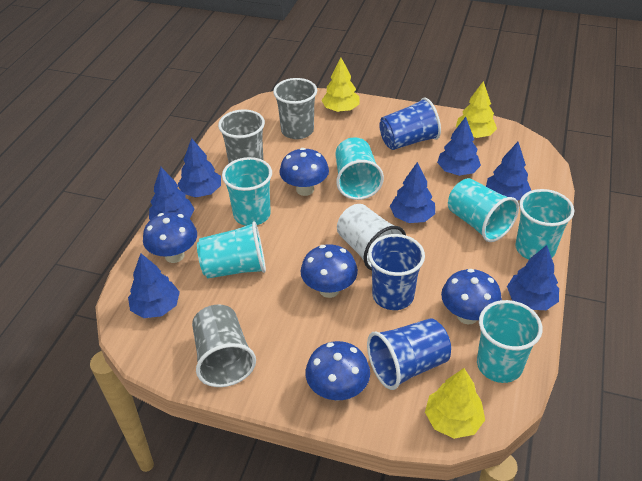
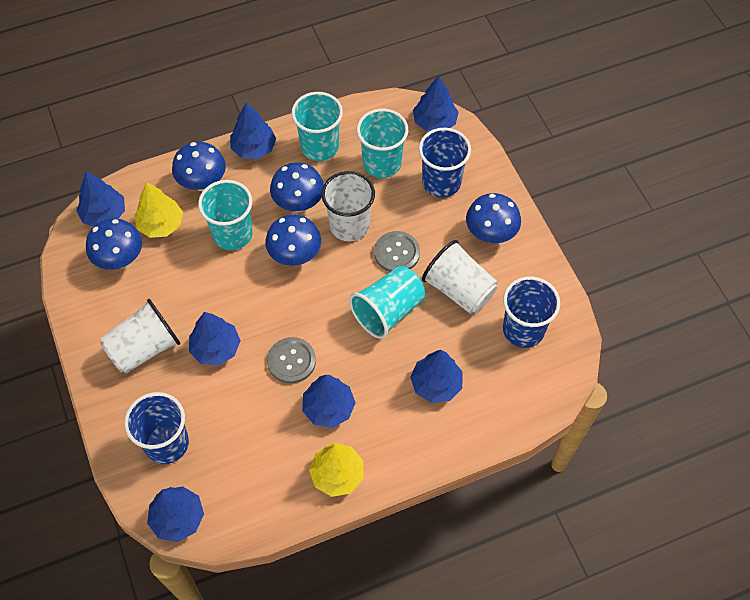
grey button: 0 -> 2
grey cup: 3 -> 0
turquoise cup: 6 -> 4
white cup: 1 -> 3
yellow tree: 3 -> 2

